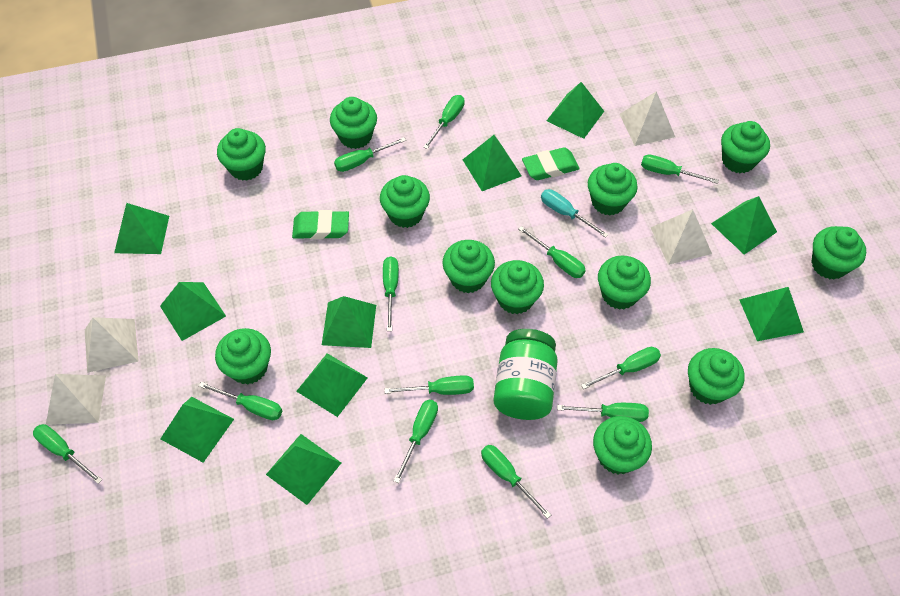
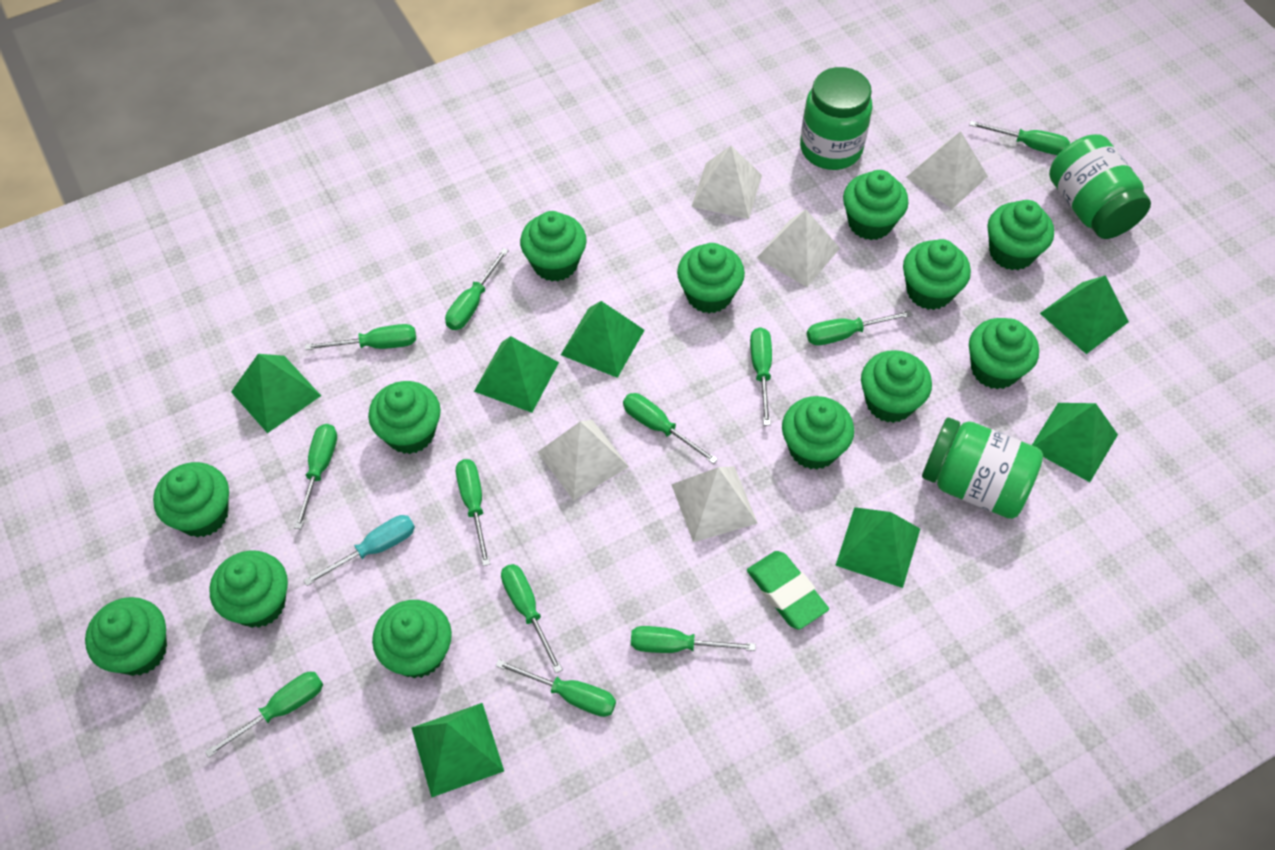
green cupcake: 12 -> 13
green eraser: 2 -> 1
green jar: 1 -> 3
green pyramid: 10 -> 7
white pyramid: 4 -> 5

